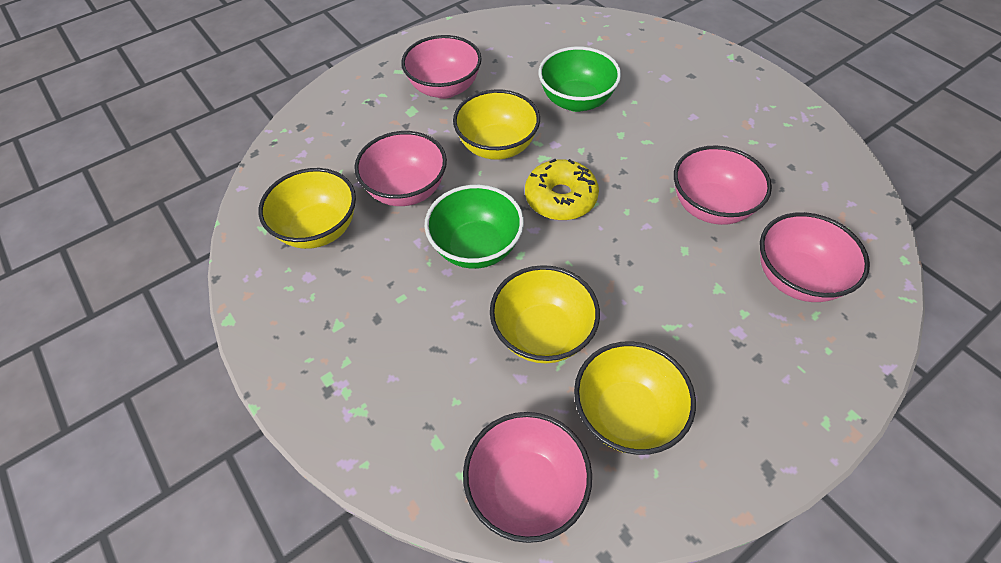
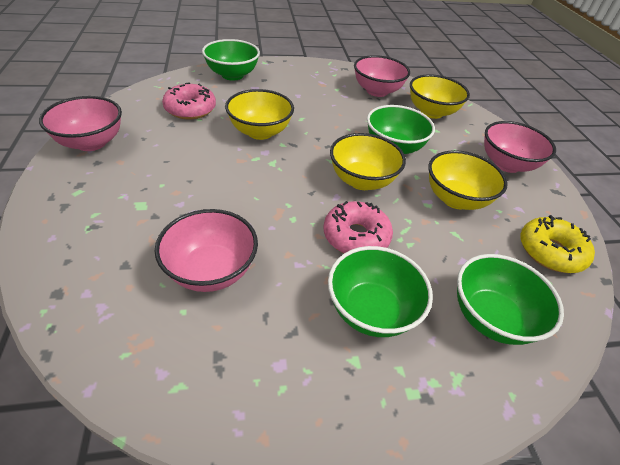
green bowl: 2 -> 4
pink bowl: 5 -> 4
pink donut: 0 -> 2

